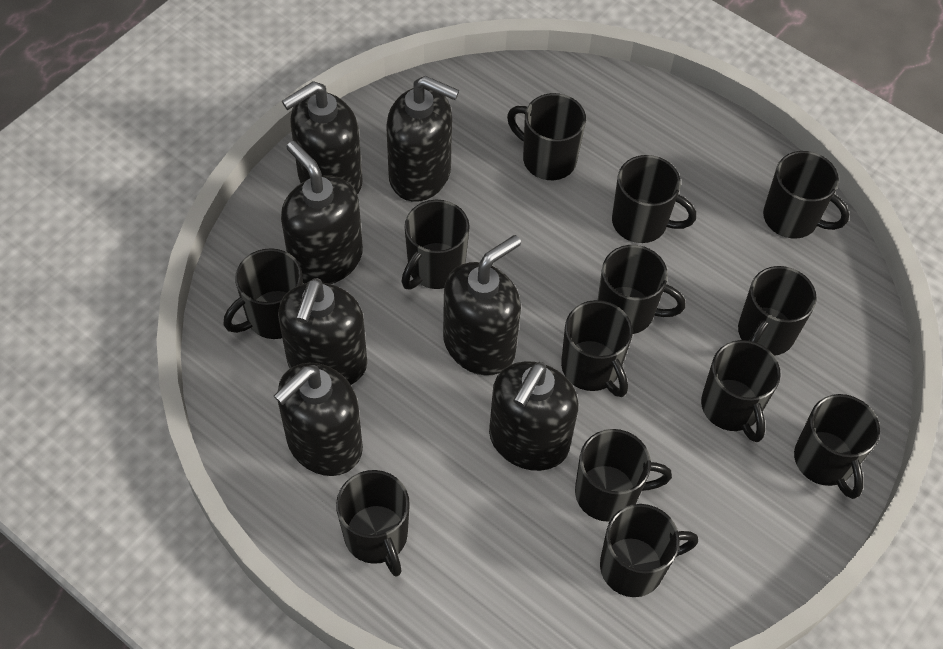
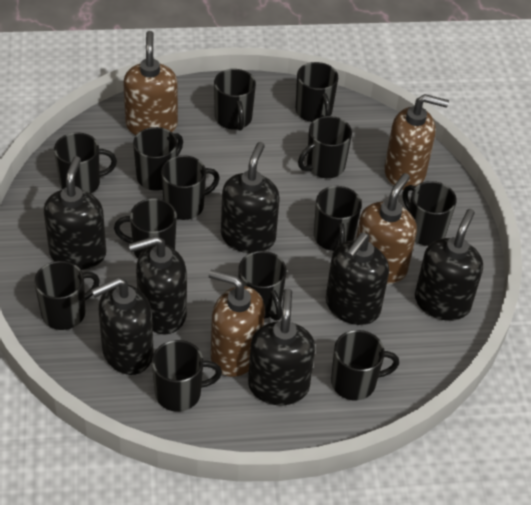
brown soap dispenser: 0 -> 4

